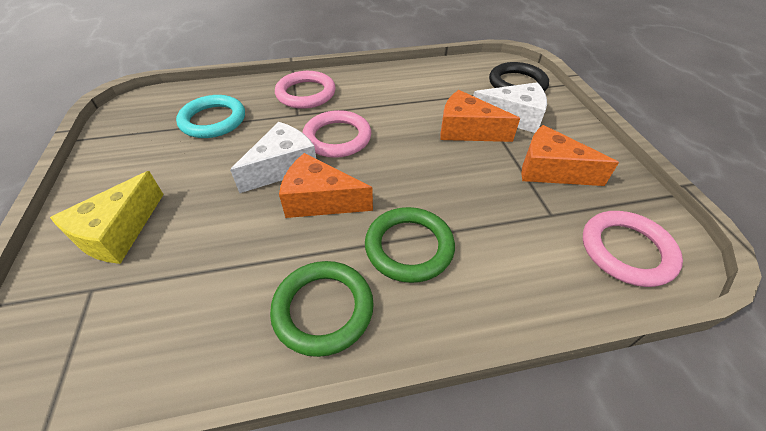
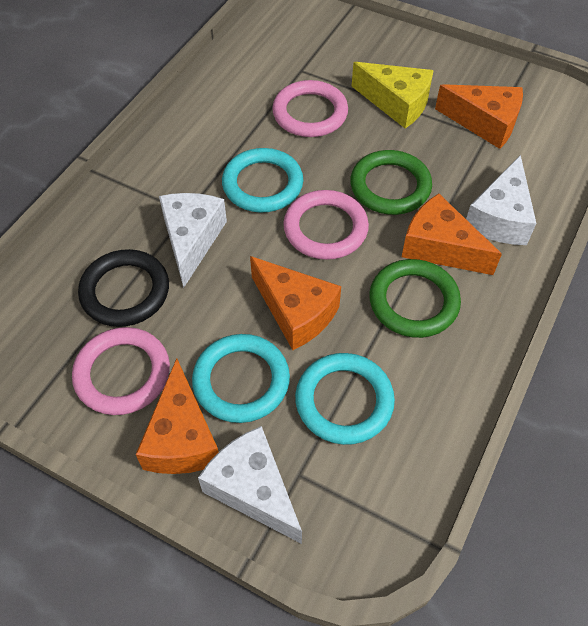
orange cheese: 3 -> 4
turquoise ring: 1 -> 3
white cheese: 2 -> 3

